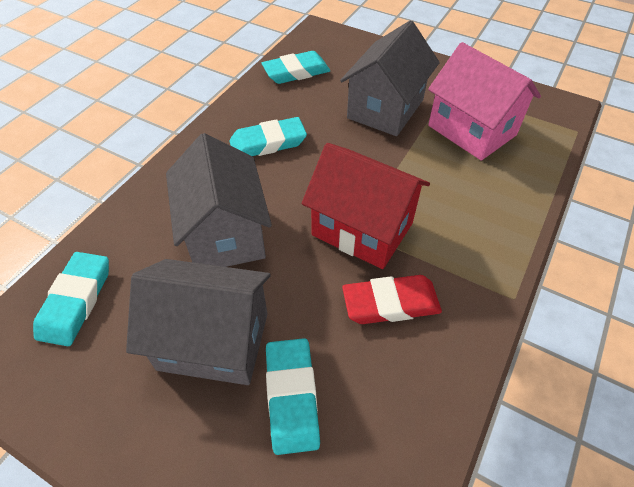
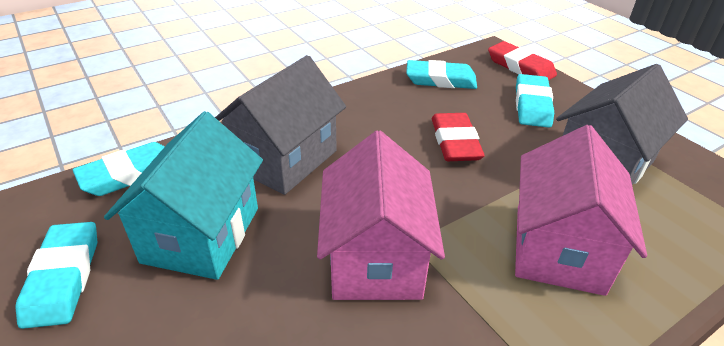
grey house: 3 -> 2
pink house: 1 -> 2
red eraser: 1 -> 2
red house: 1 -> 0
turquoise house: 0 -> 1

